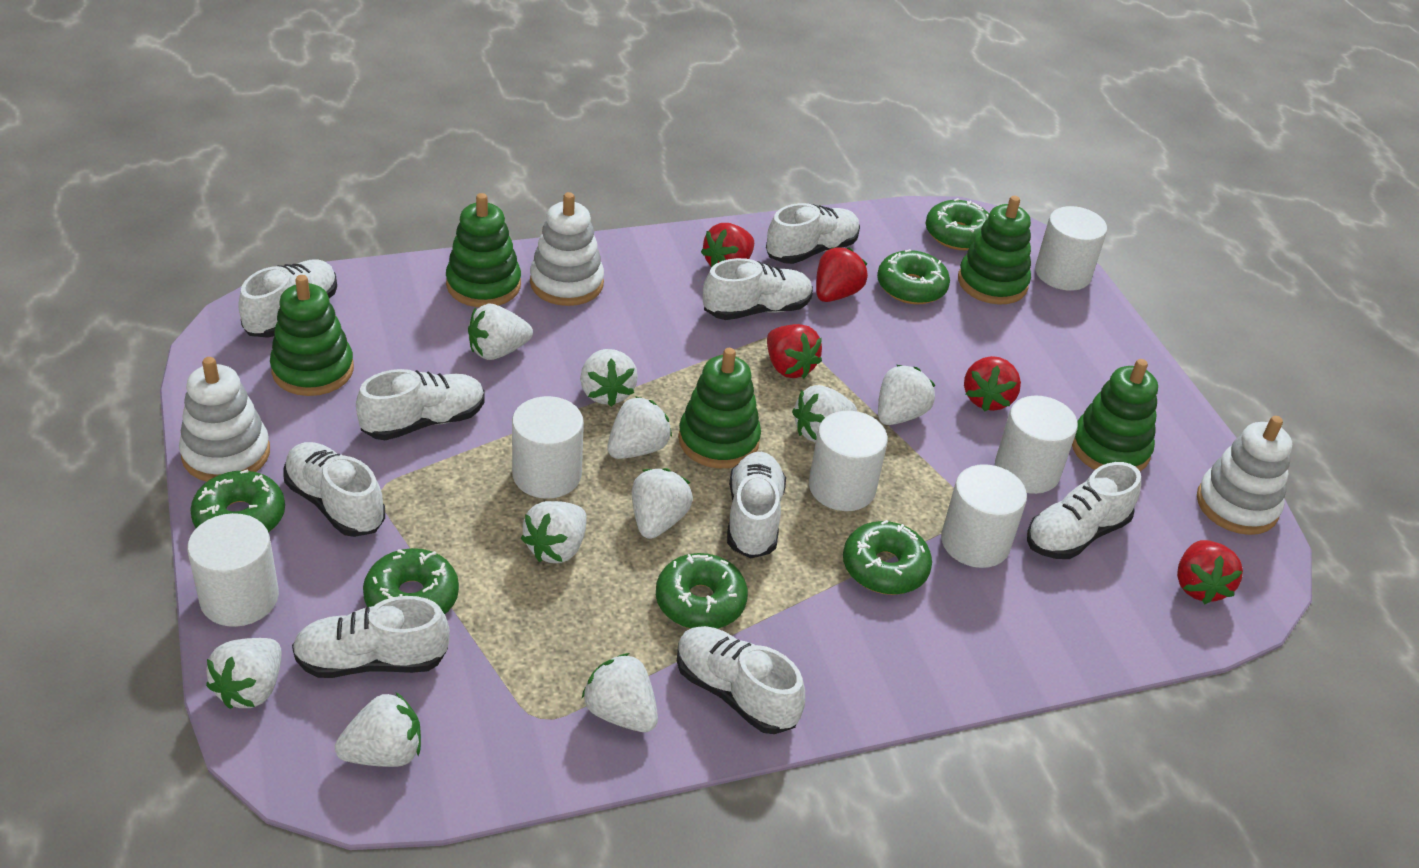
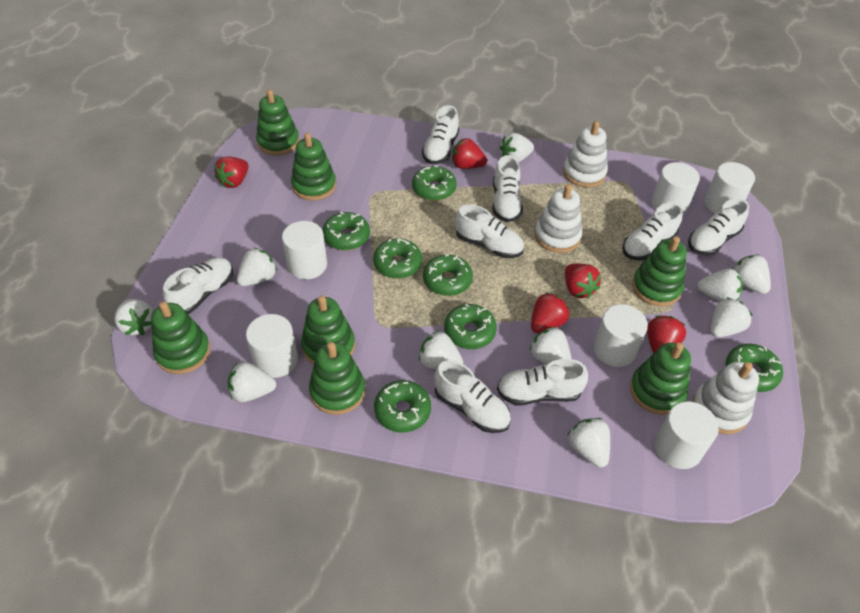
green donut: 6 -> 7
green stacking toy: 5 -> 7
white shoe: 9 -> 8

